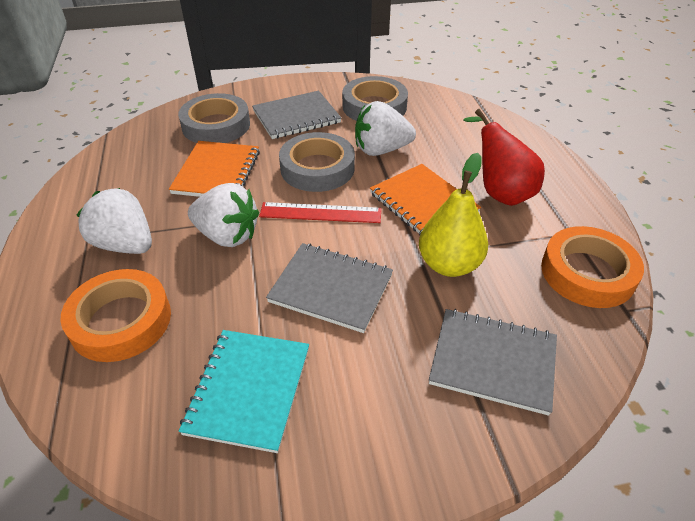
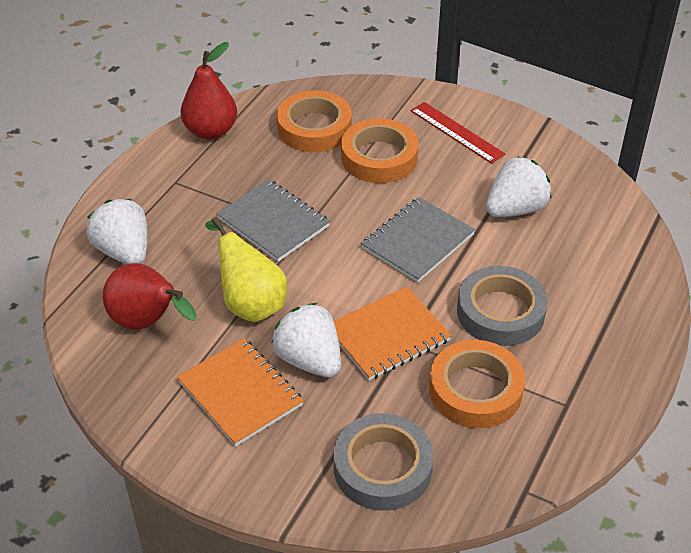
grey notebook: 3 -> 2
grey tape: 3 -> 2
orange tape: 2 -> 3
red pear: 1 -> 2
turquoise notebook: 1 -> 0

